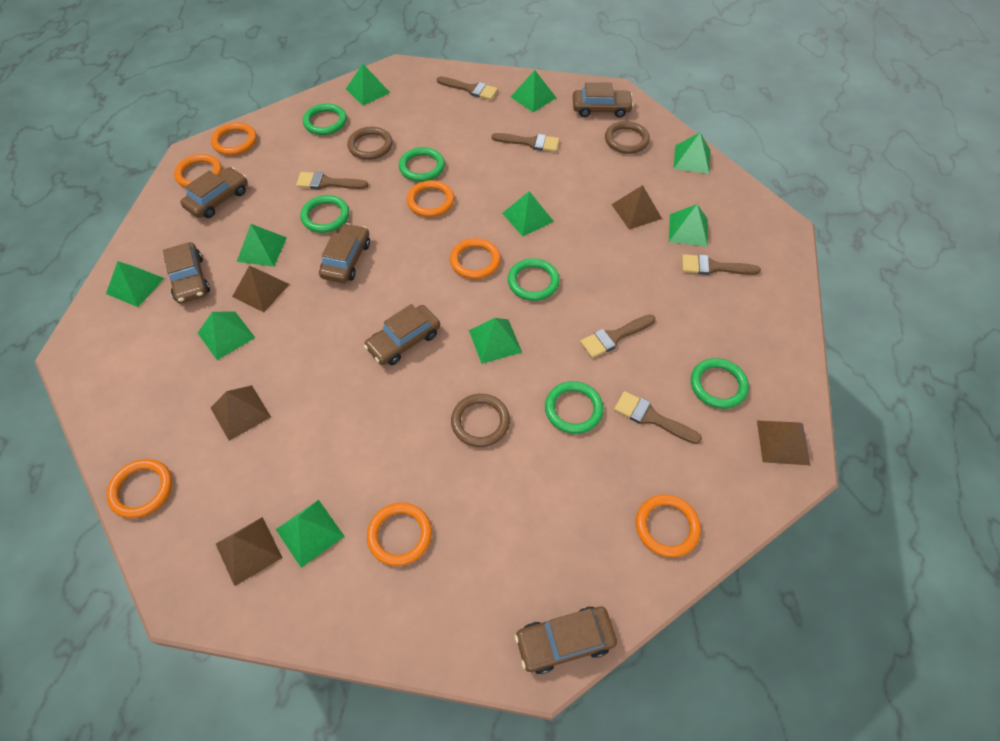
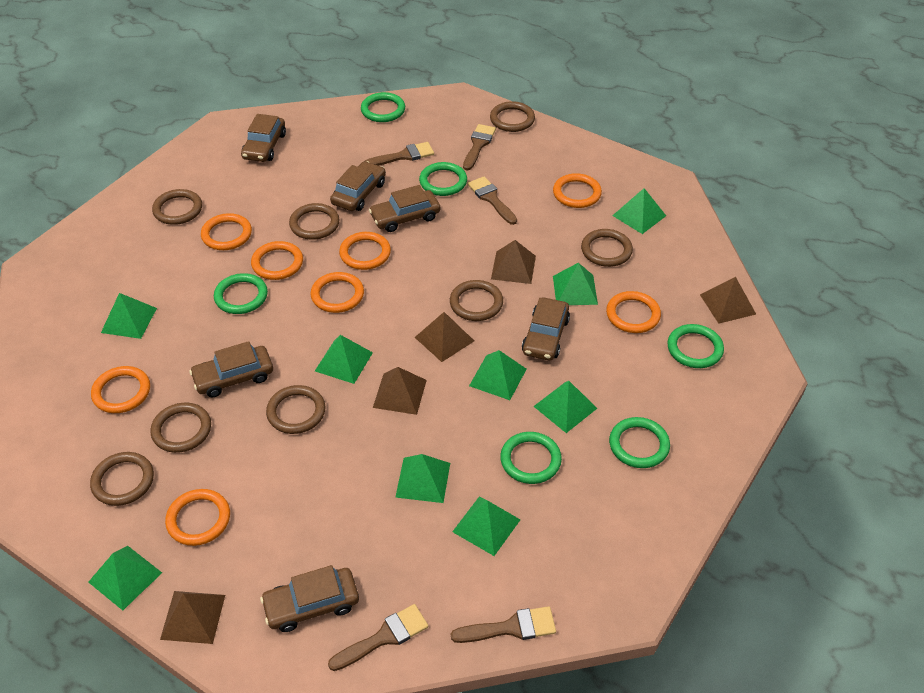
brown brush: 6 -> 5
brown ring: 3 -> 8
green pyramid: 10 -> 9
orange ring: 7 -> 8

